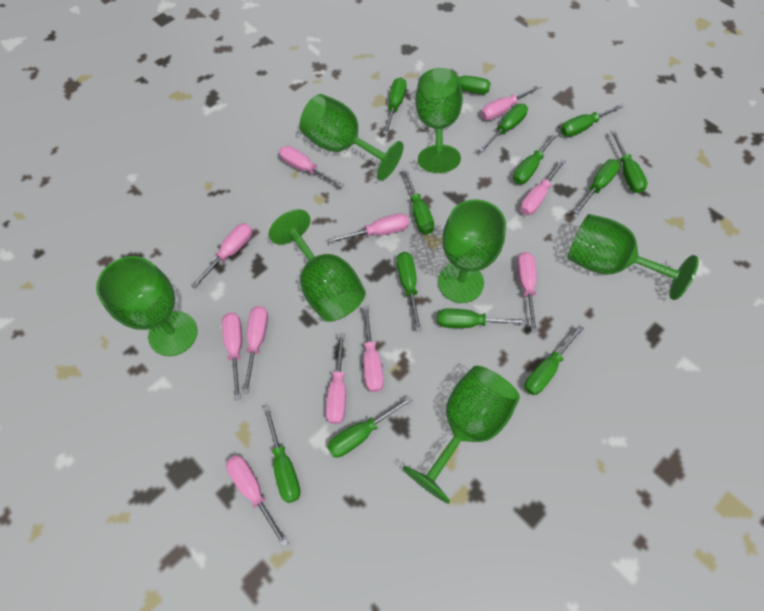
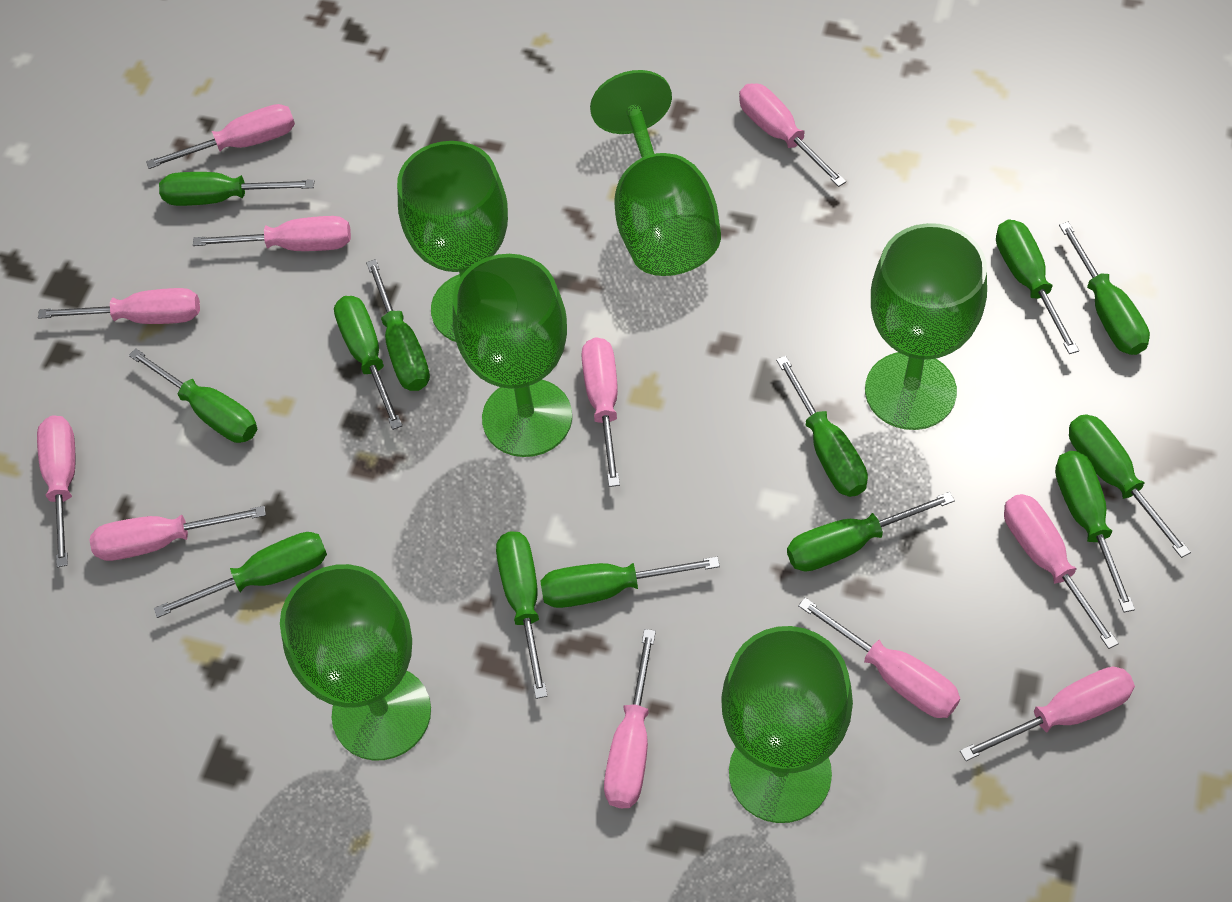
green goblet: 7 -> 6

